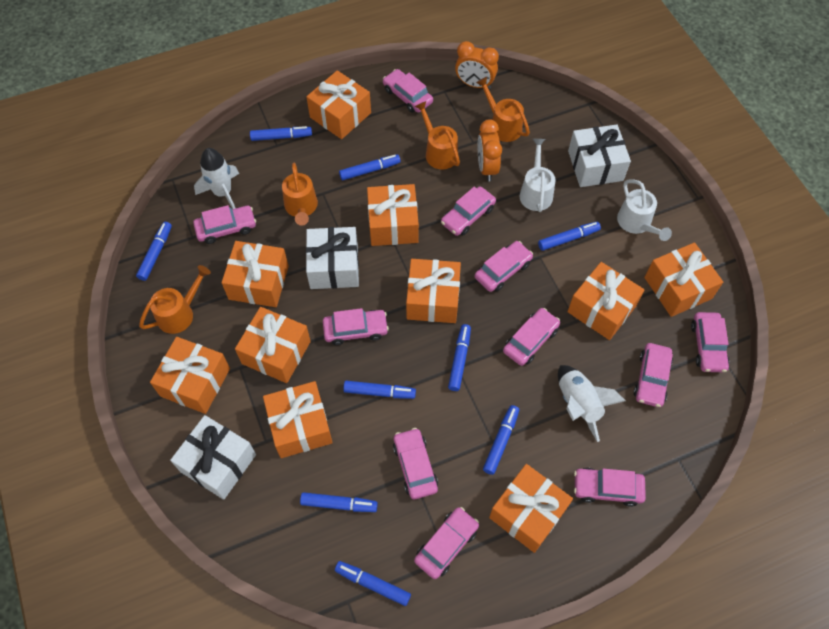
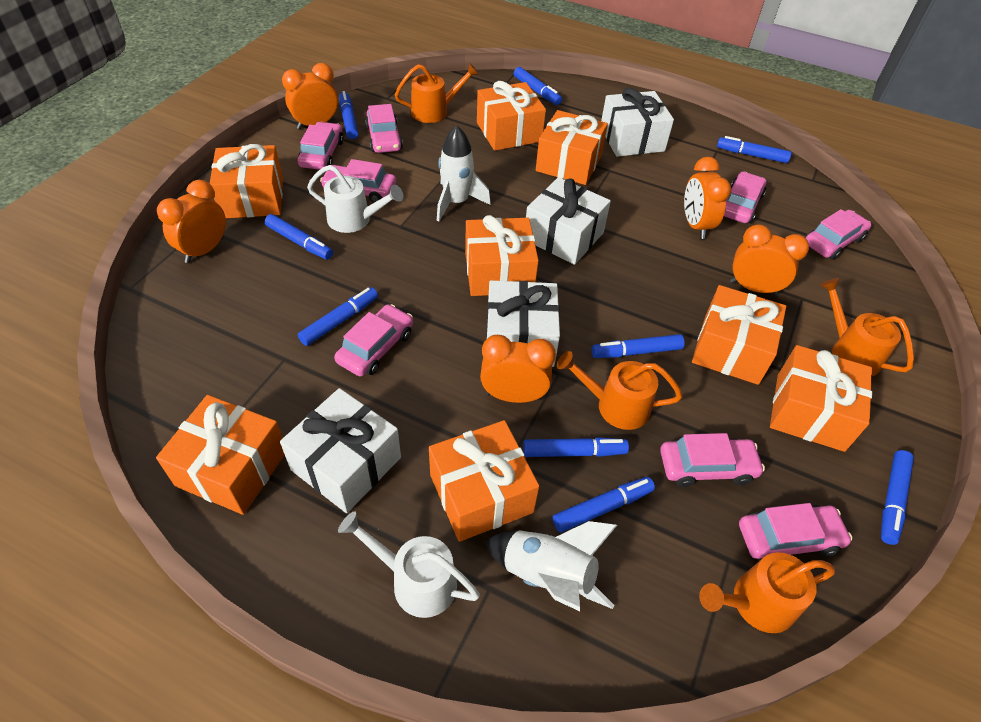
orange clock: 2 -> 5
orange gift: 10 -> 8
pink car: 11 -> 8
white gift: 3 -> 4

